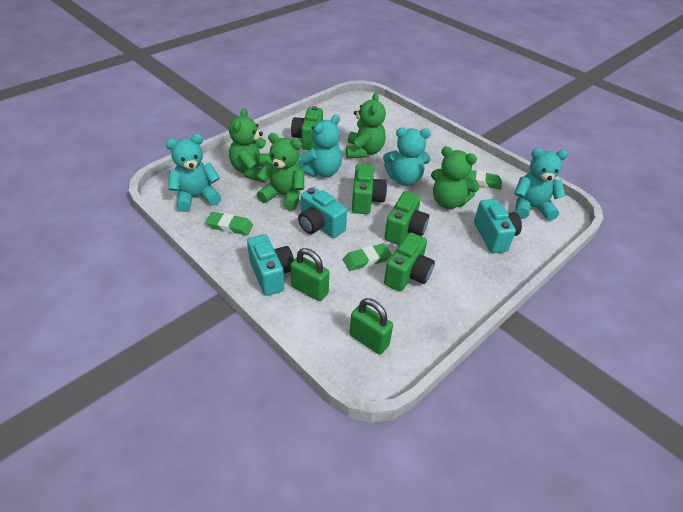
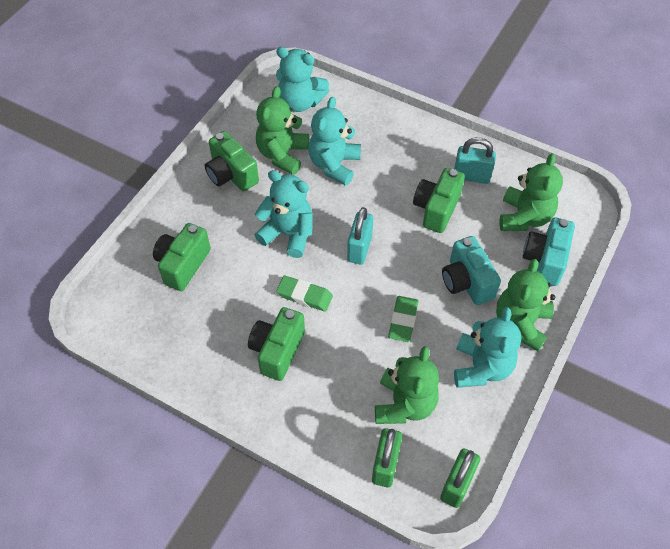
green eraser: 3 -> 2
turquoise camera: 3 -> 2
turquoise padlock: 0 -> 2

